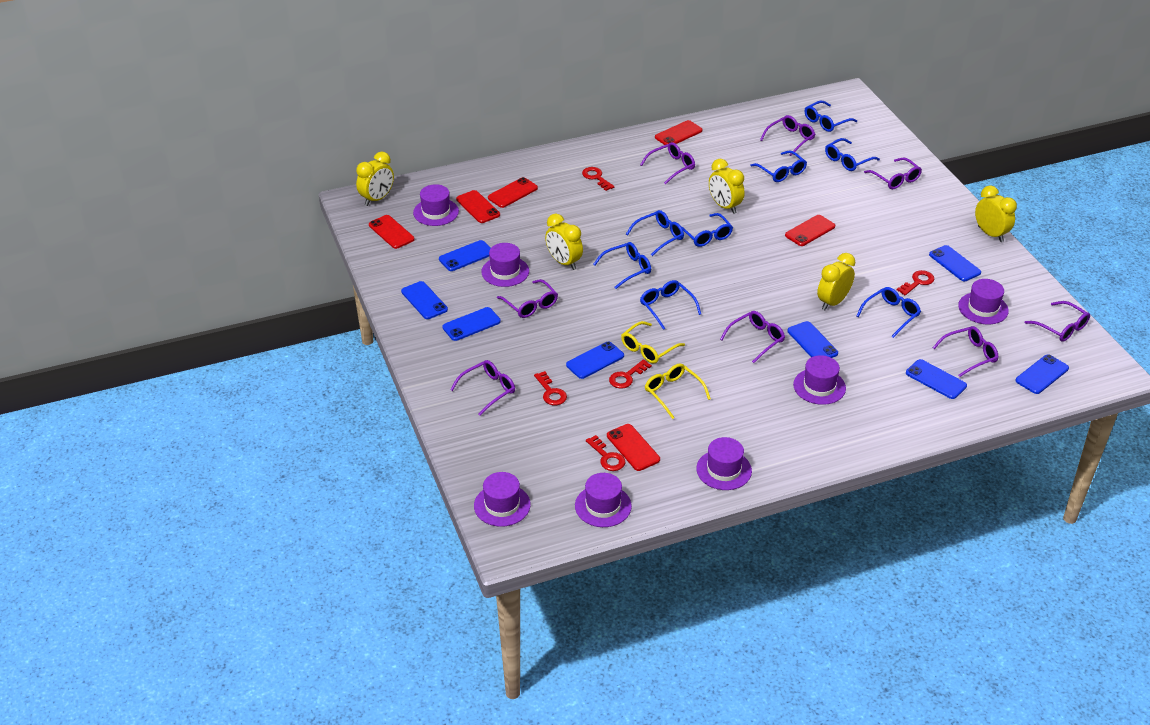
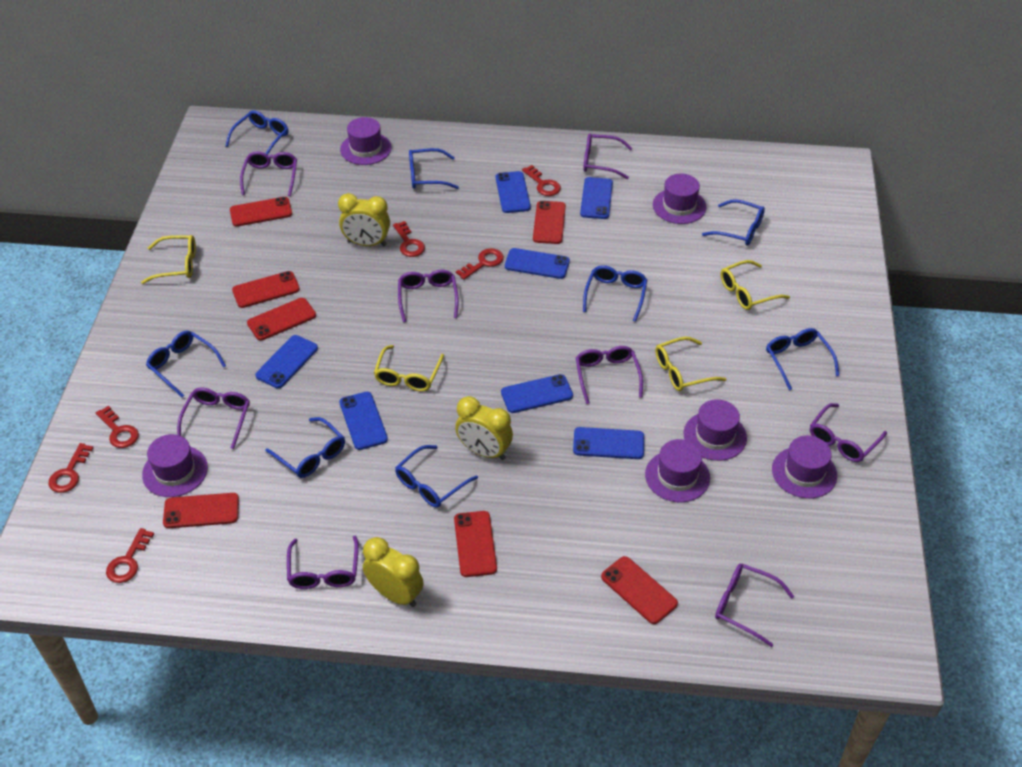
blue phone: 8 -> 7
purple hat: 7 -> 6
red key: 5 -> 6
red phone: 6 -> 7
yellow clock: 5 -> 3
yellow glasses: 2 -> 4

